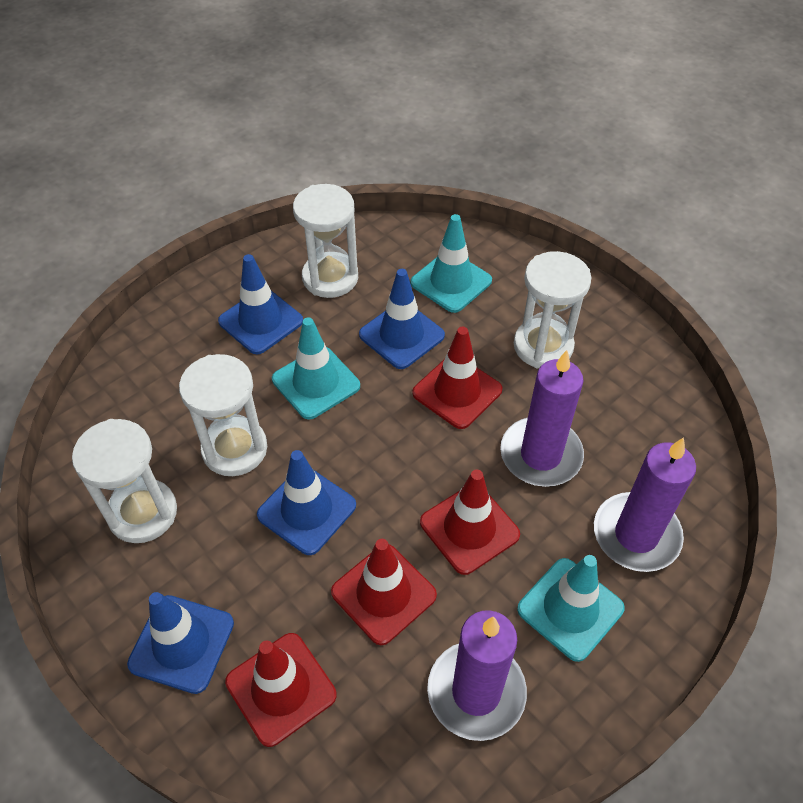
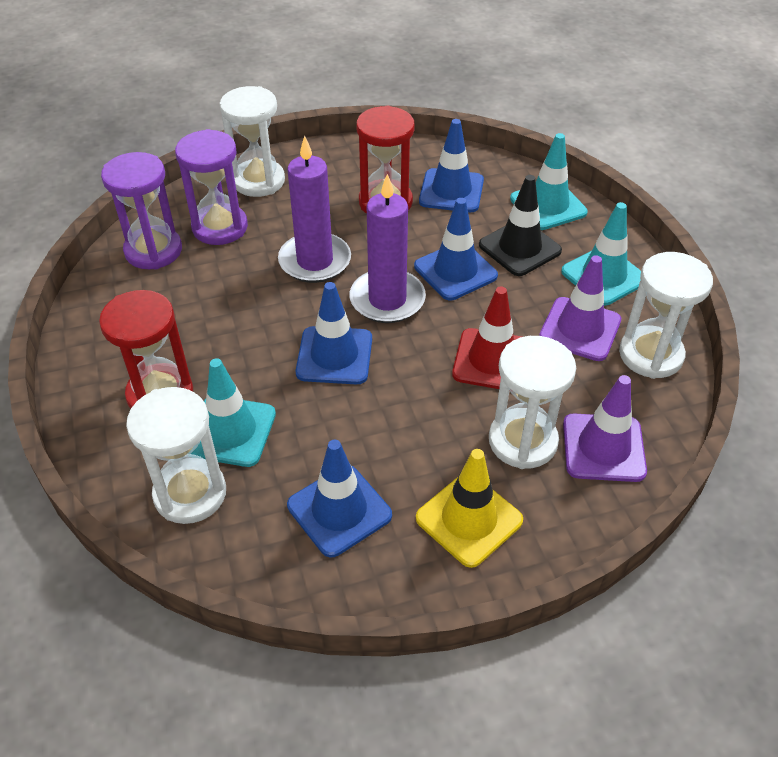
black traffic cone: 0 -> 1
purple candle: 3 -> 2
purple hourglass: 0 -> 2
purple traffic cone: 0 -> 2
red hourglass: 0 -> 2
red traffic cone: 4 -> 1
yellow traffic cone: 0 -> 1

